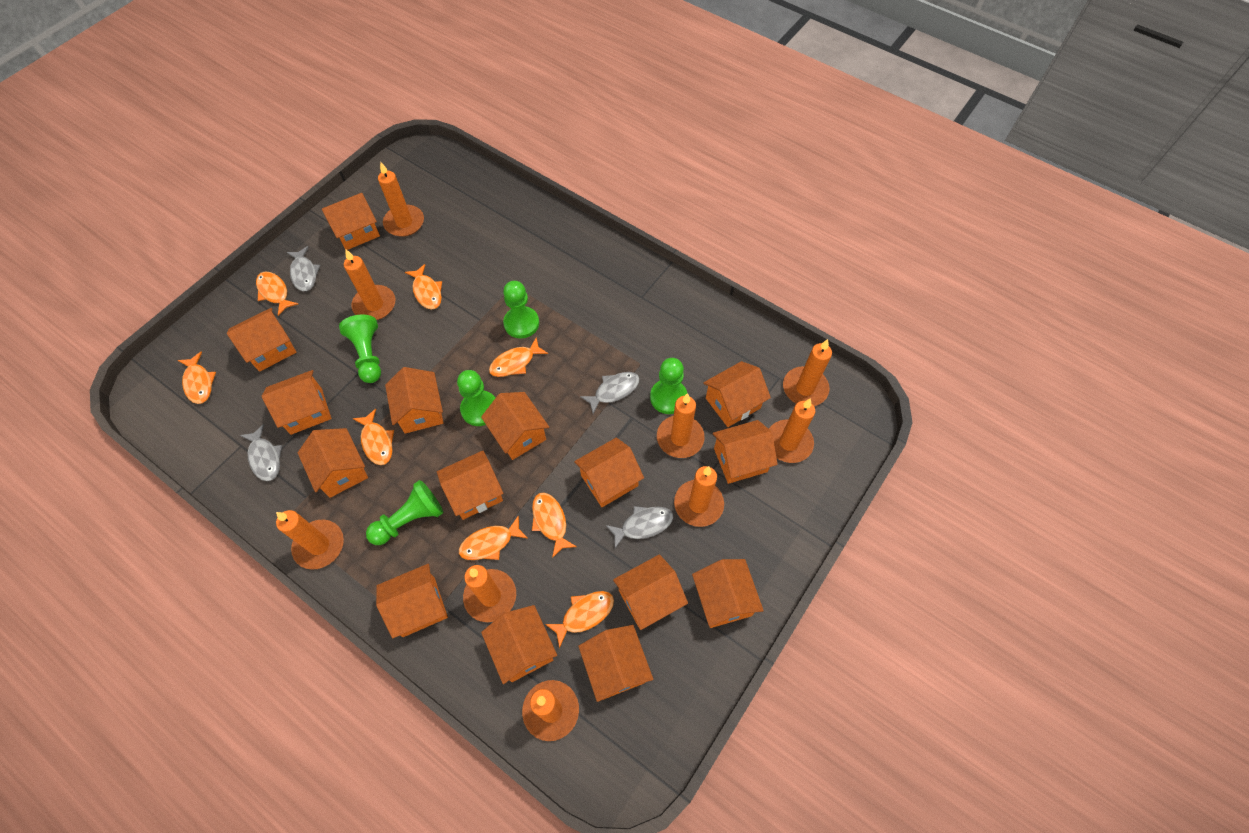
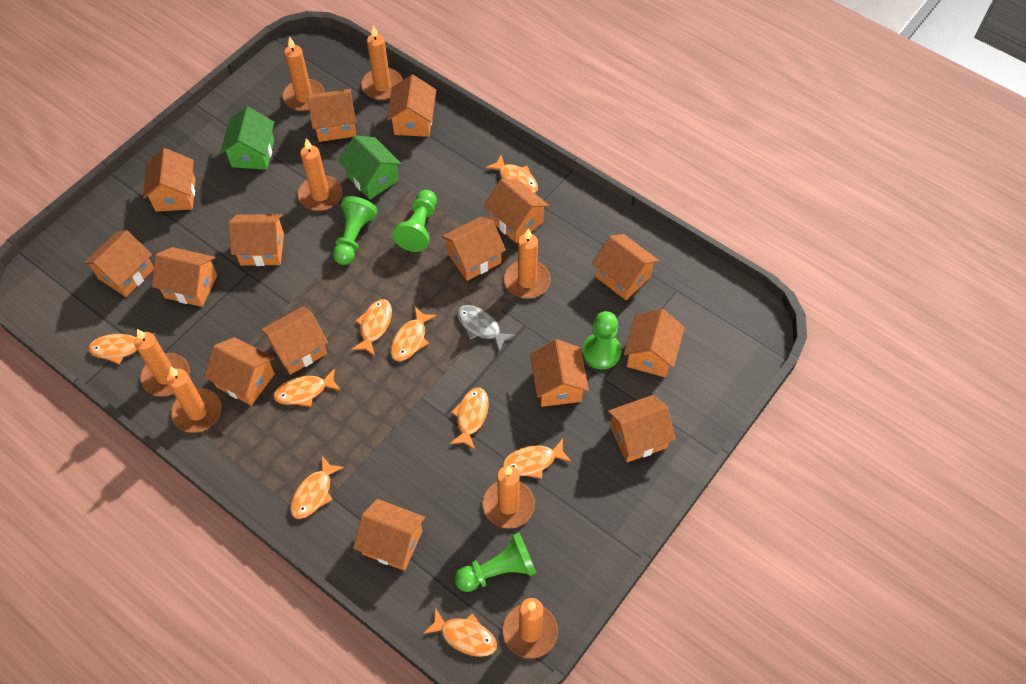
green house: 0 -> 2
green pawn: 5 -> 4
grey fish: 4 -> 1
orange candle: 9 -> 8
orange fish: 8 -> 9

